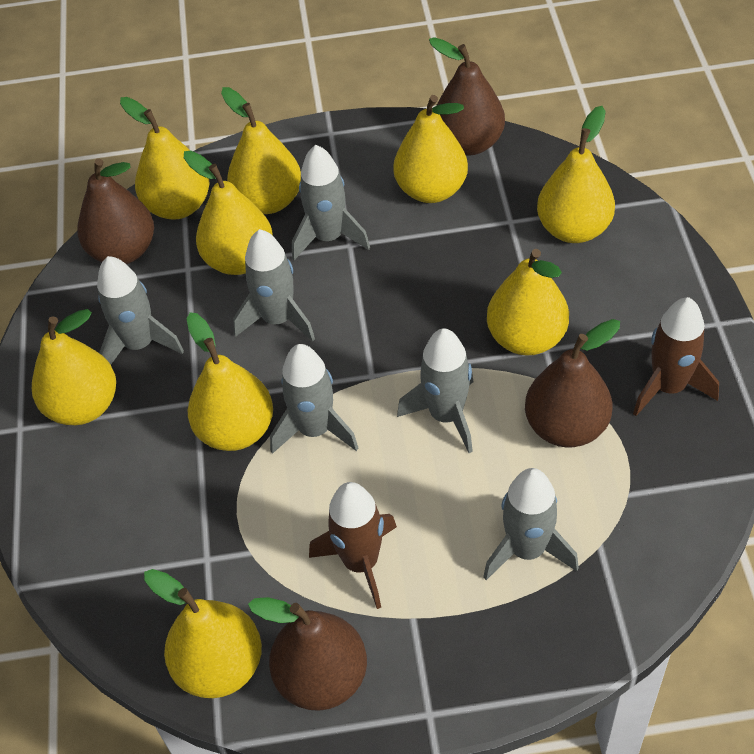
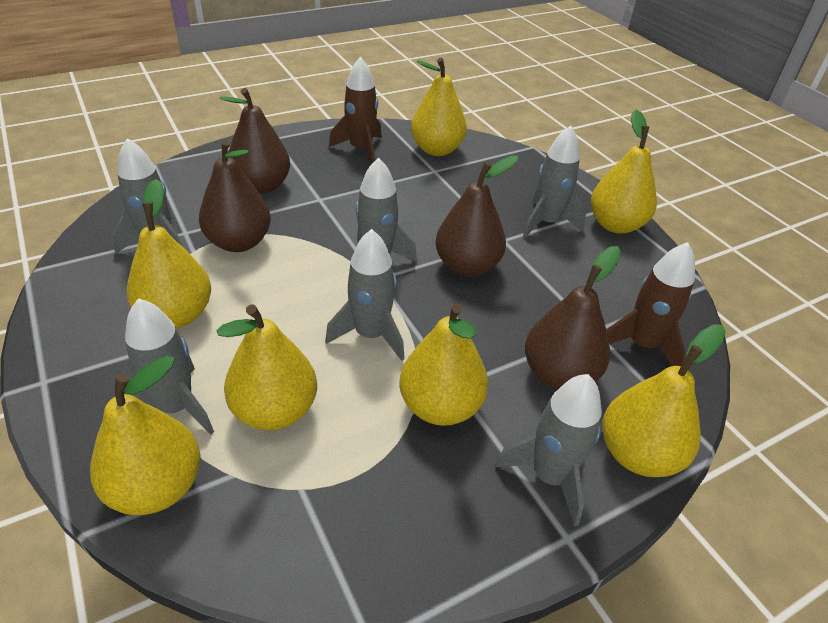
yellow pear: 9 -> 7

